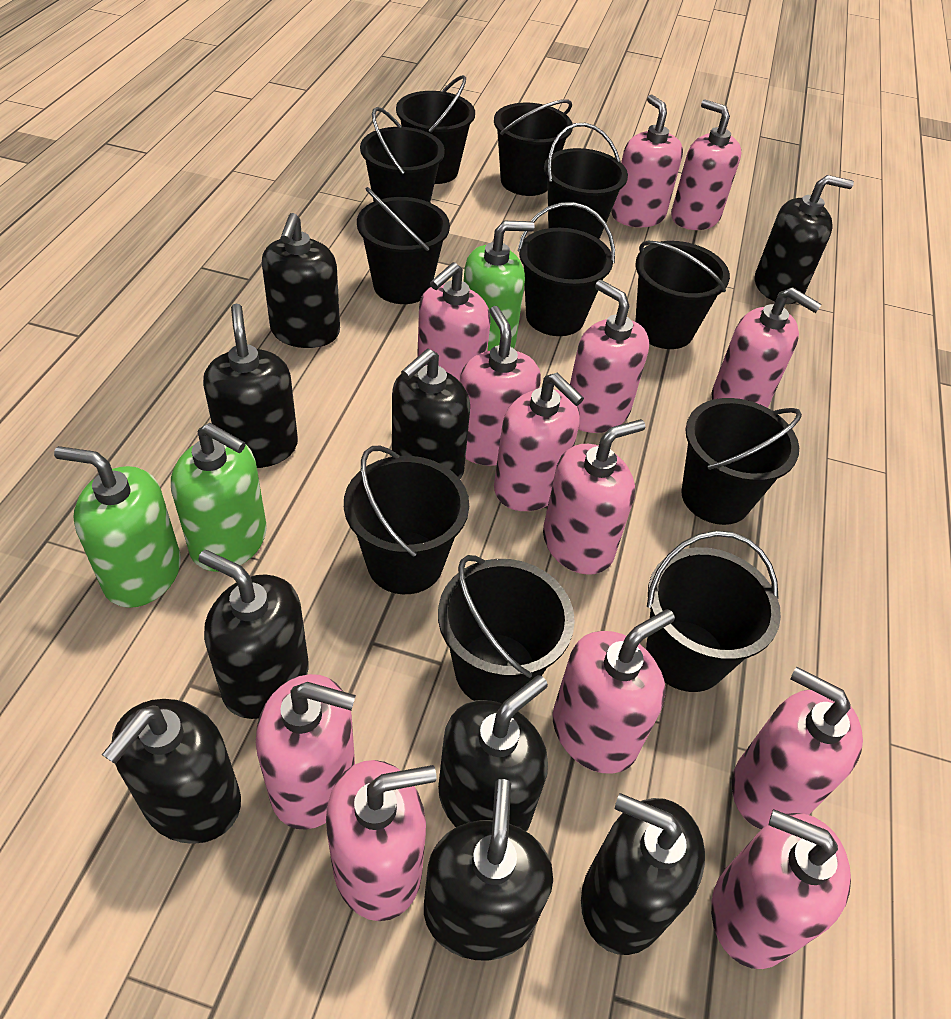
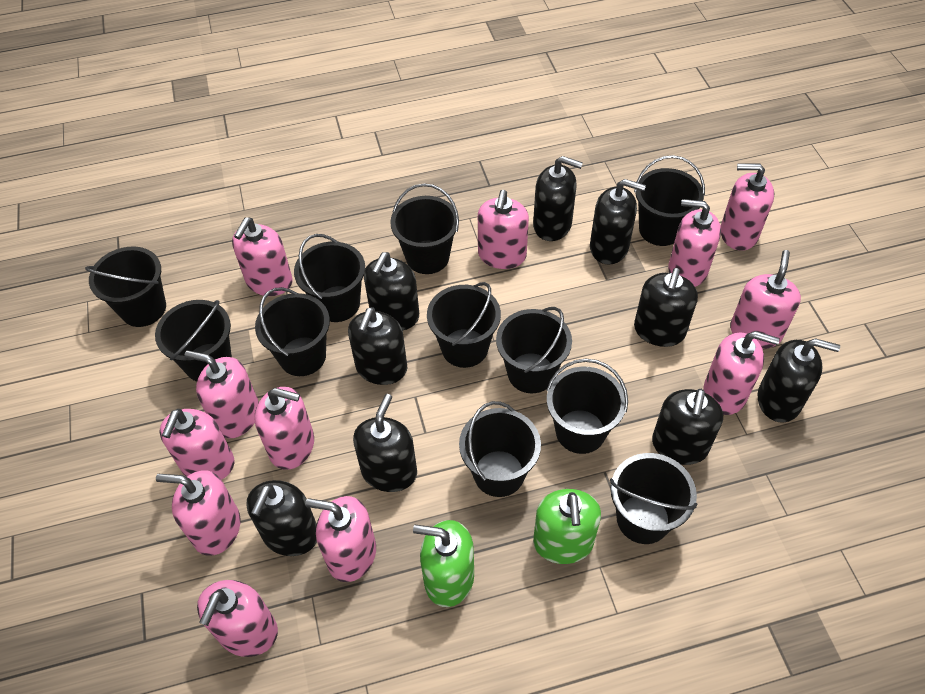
green soap dispenser: 3 -> 2
pink soap dispenser: 13 -> 12

